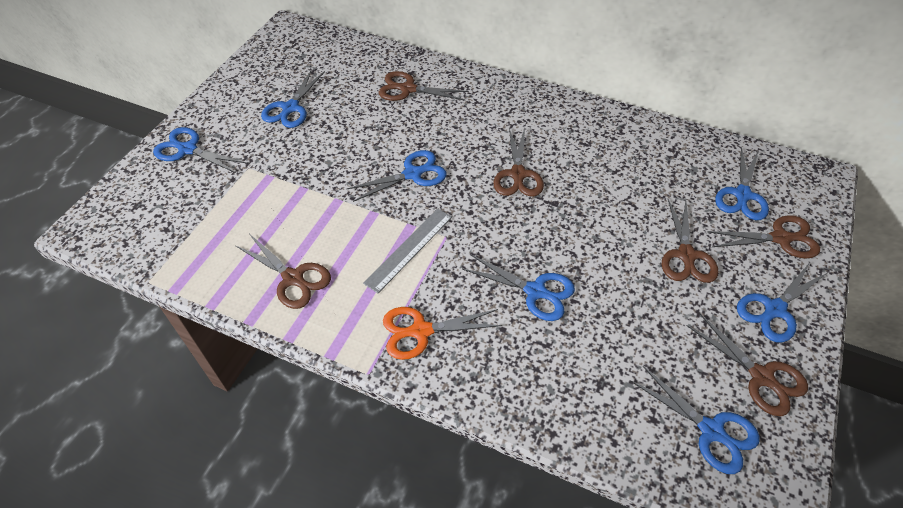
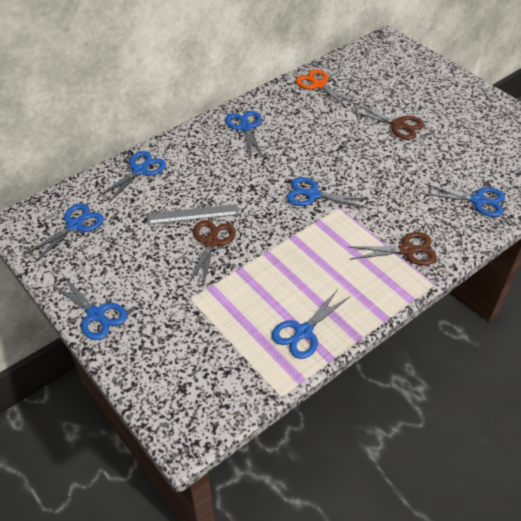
brown scissors: 6 -> 3

